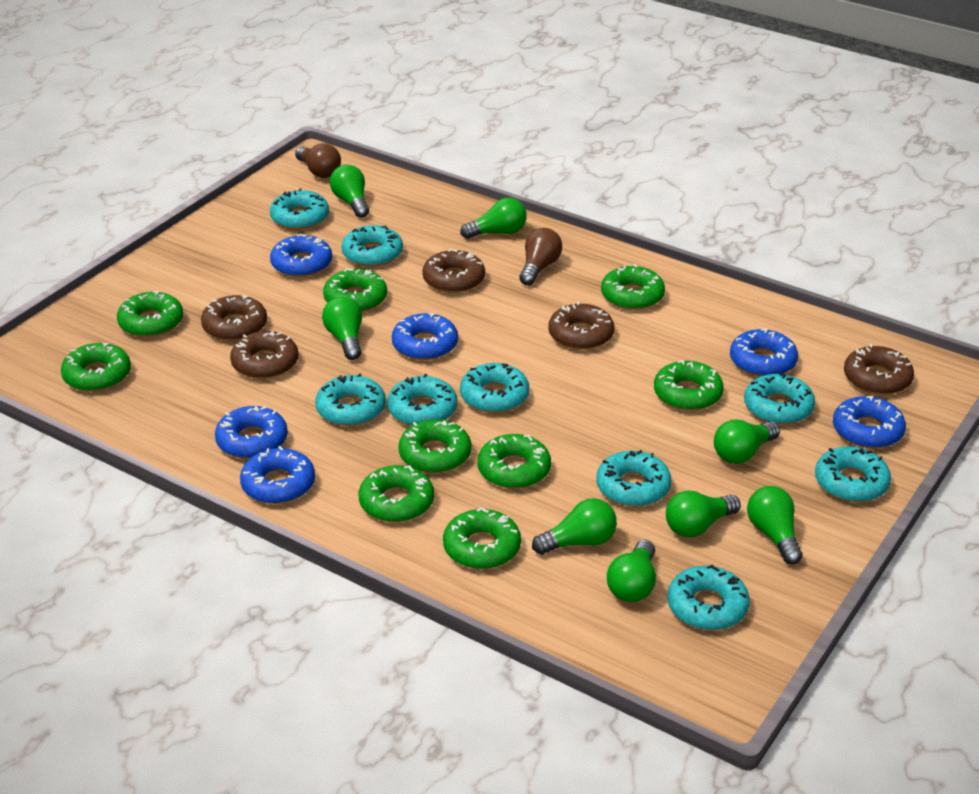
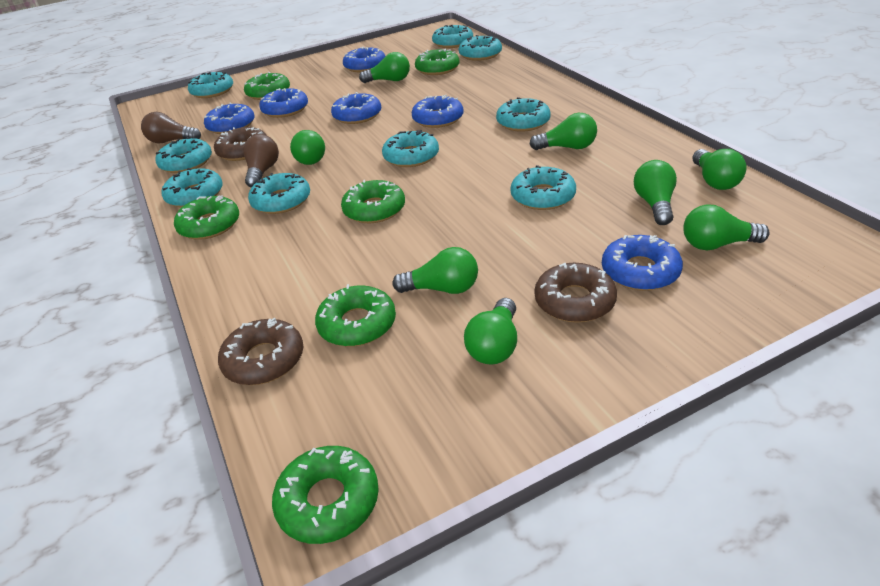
brown donut: 5 -> 3
green donut: 9 -> 6

